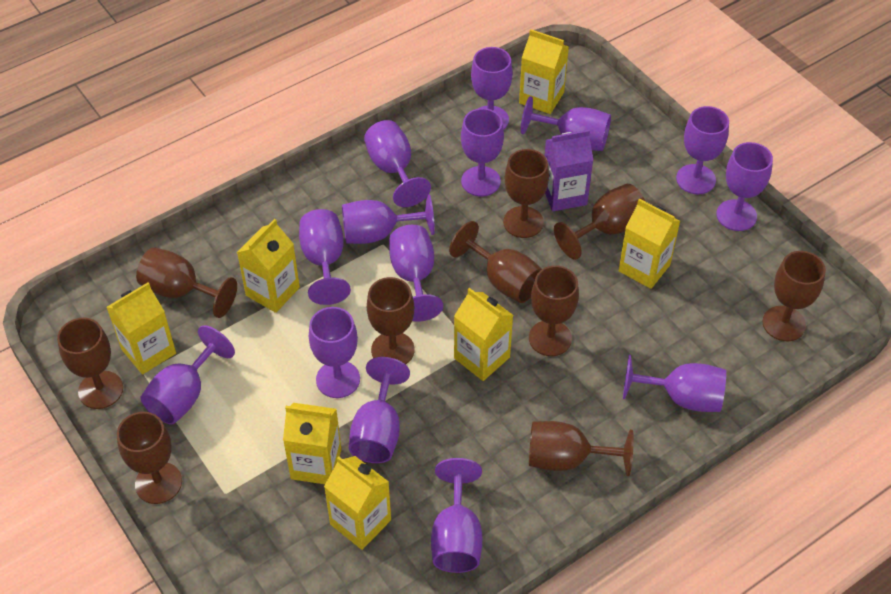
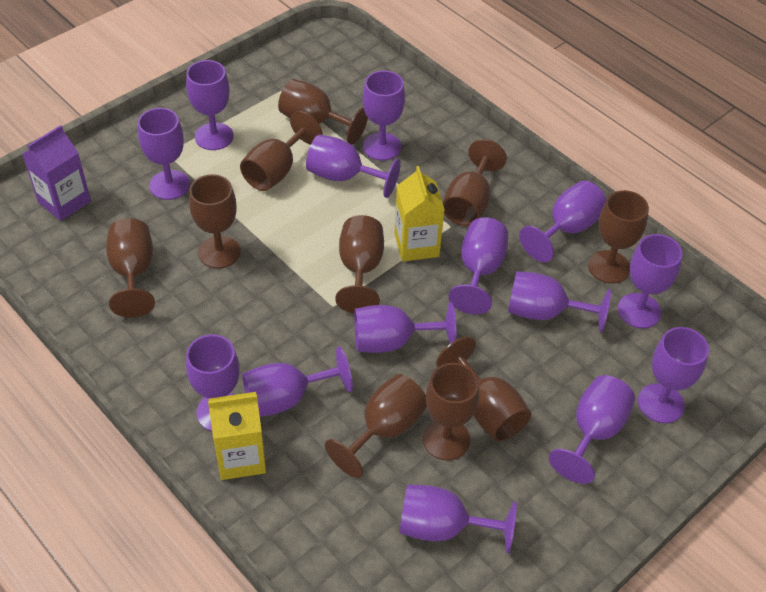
yellow carton: 7 -> 2

